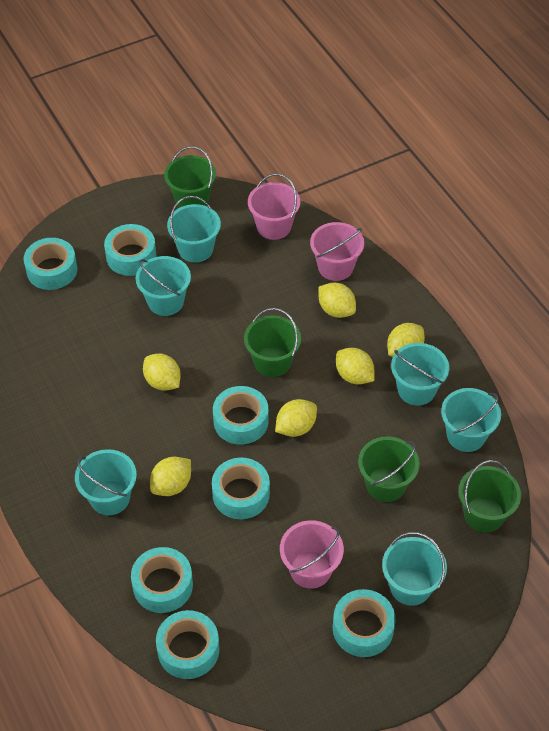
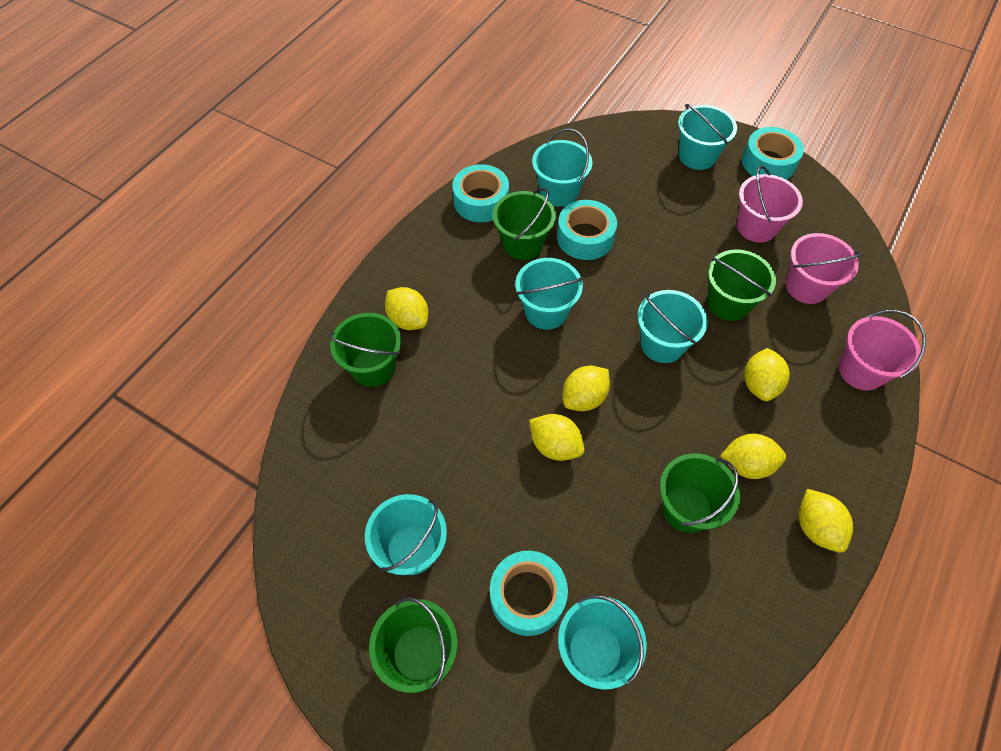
green bucket: 4 -> 5
turquoise tape: 7 -> 4

